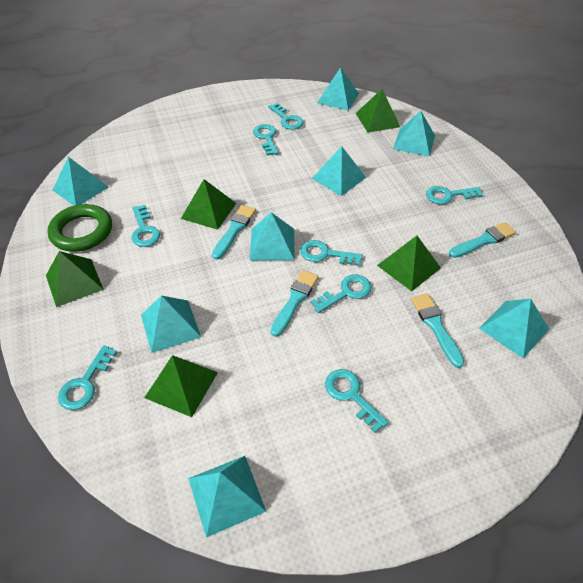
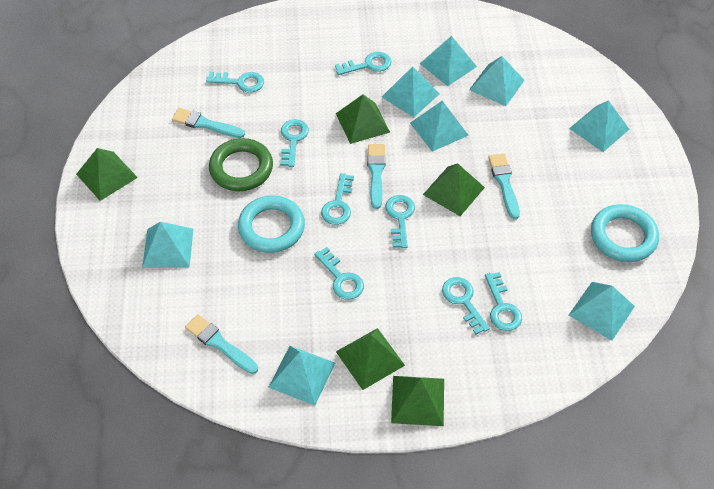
turquoise ring: 0 -> 2

